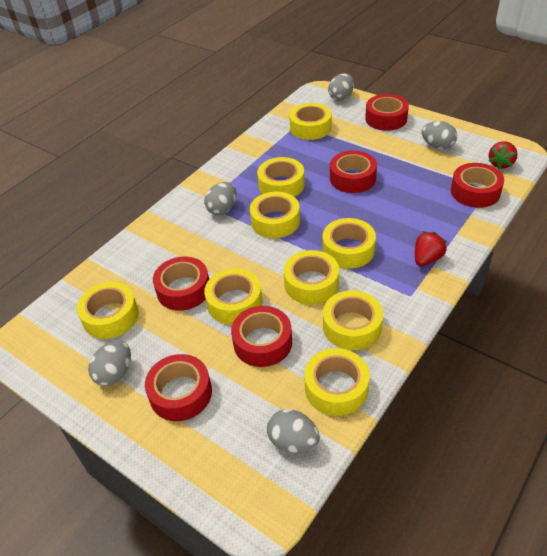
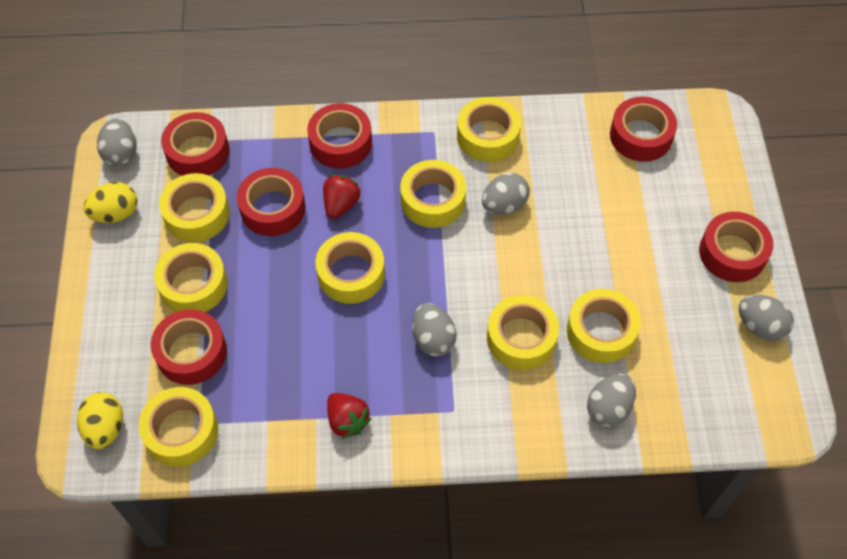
yellow egg: 0 -> 2
yellow tape: 9 -> 8

